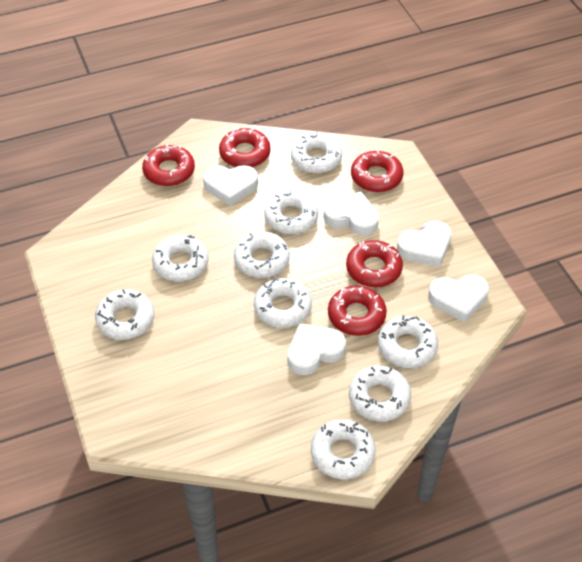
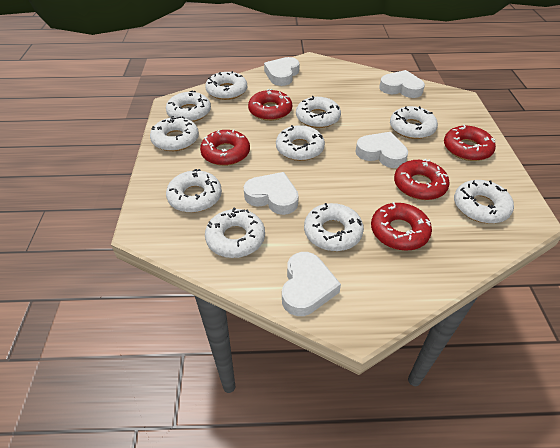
white donut: 9 -> 10

